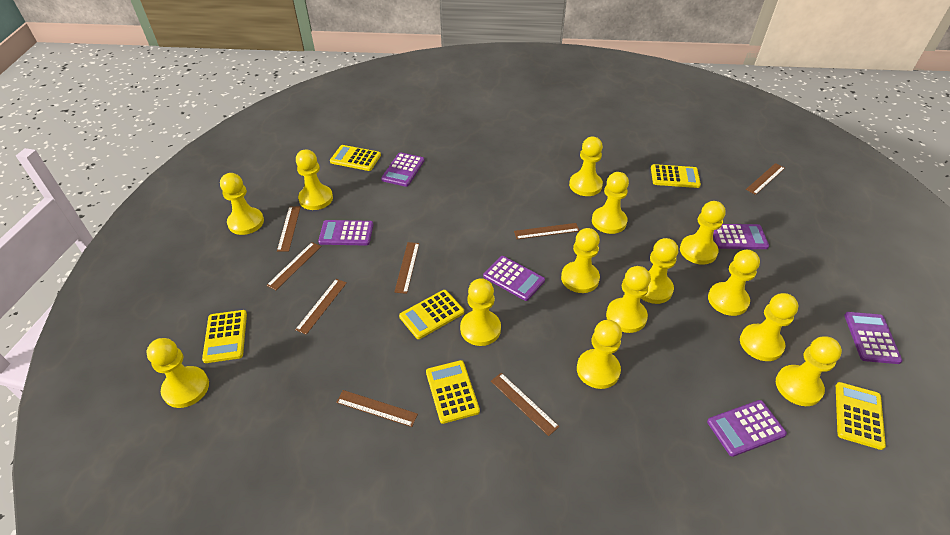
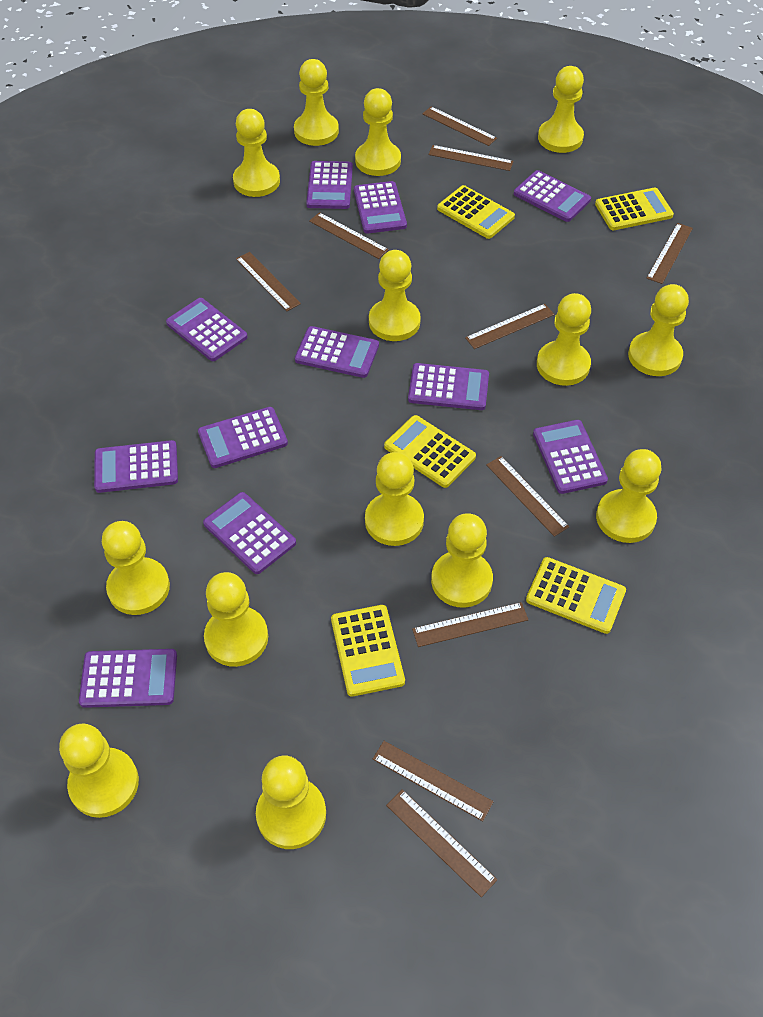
brown ruler: 8 -> 10
purple calculator: 6 -> 11
yellow calculator: 6 -> 5

